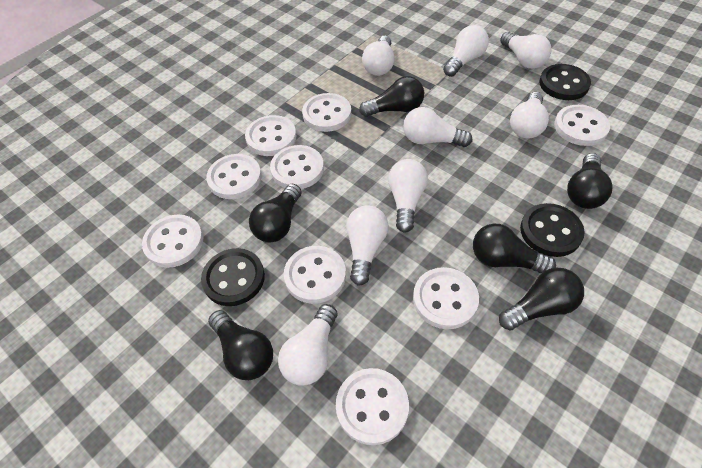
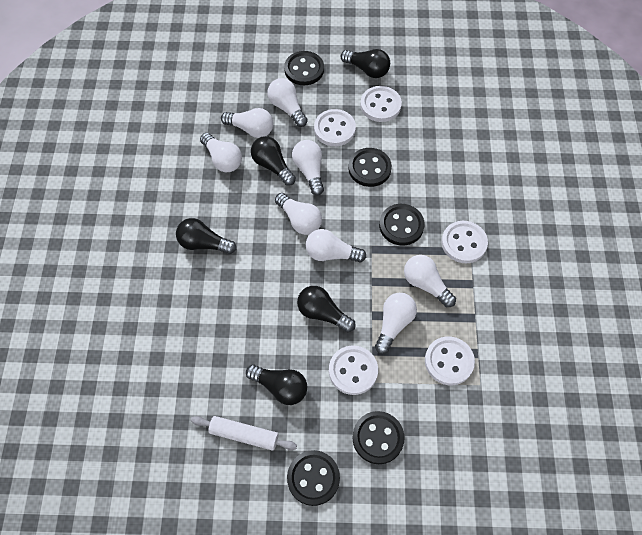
black button: 3 -> 5
black light bulb: 6 -> 5
white button: 9 -> 5
white rolling pin: 0 -> 1

